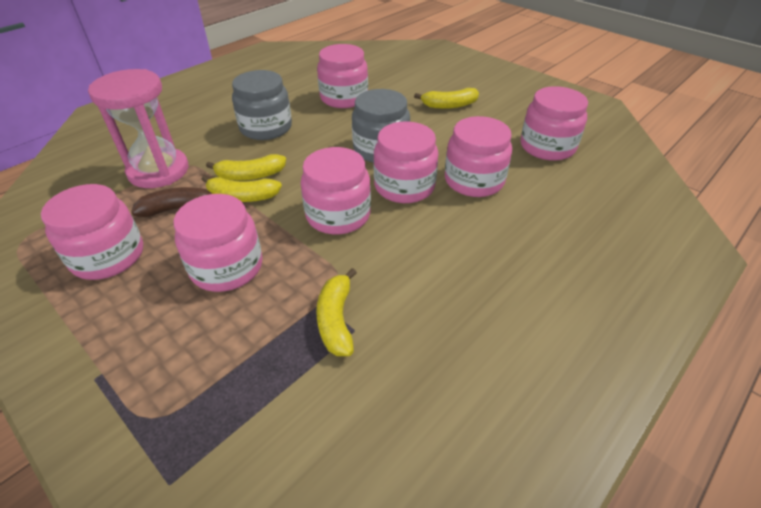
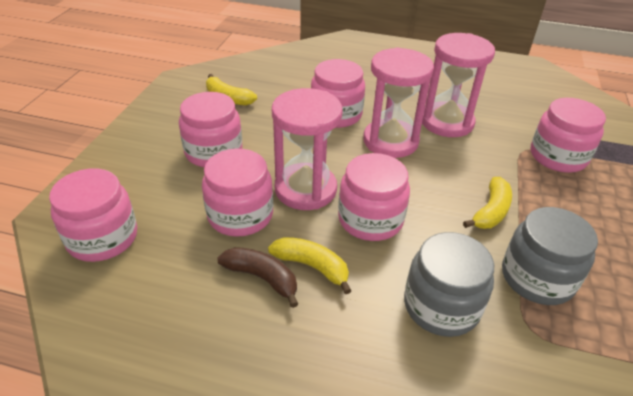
pink hourglass: 1 -> 3
pink jar: 7 -> 6
yellow banana: 4 -> 3

